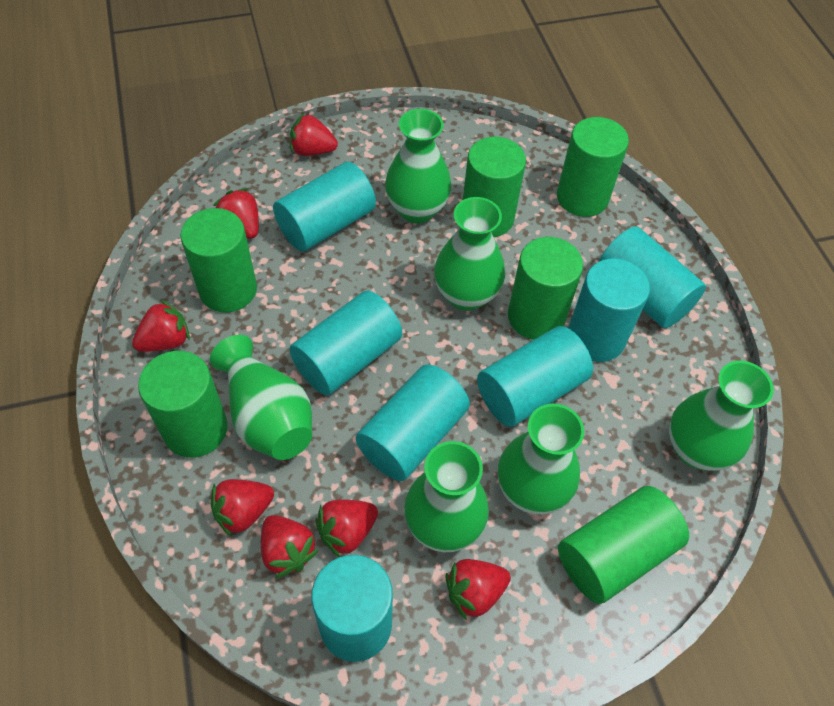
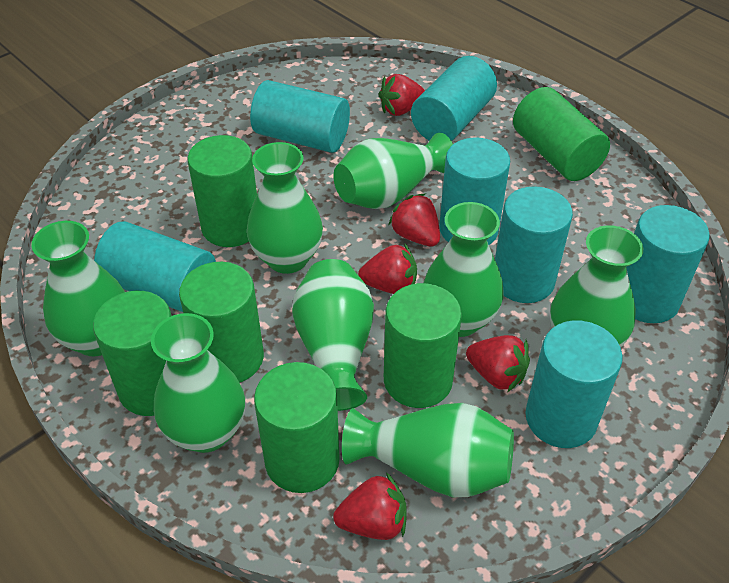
green vase: 6 -> 8
red strawberry: 7 -> 5

